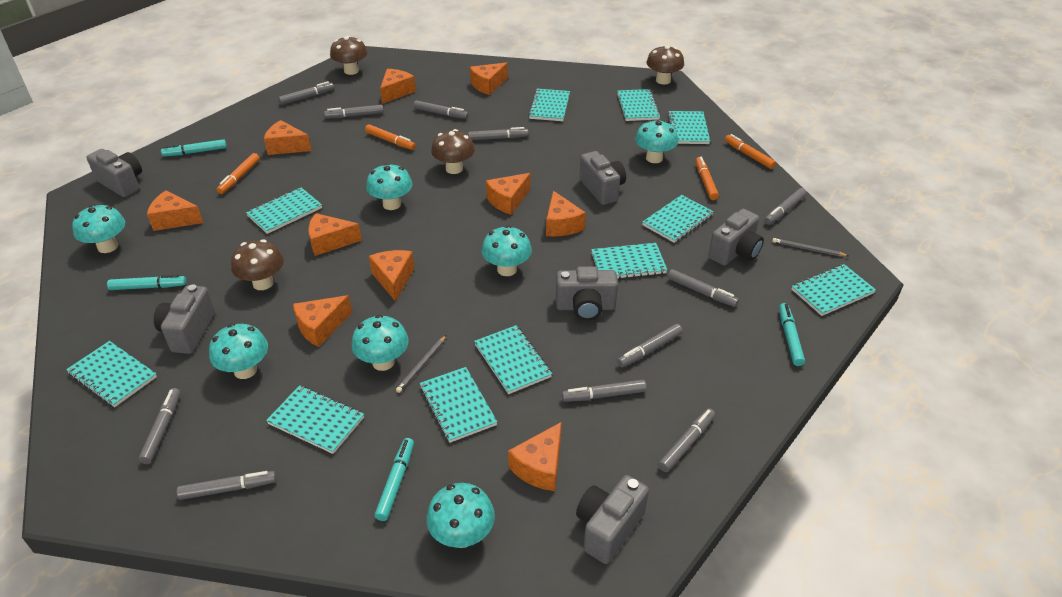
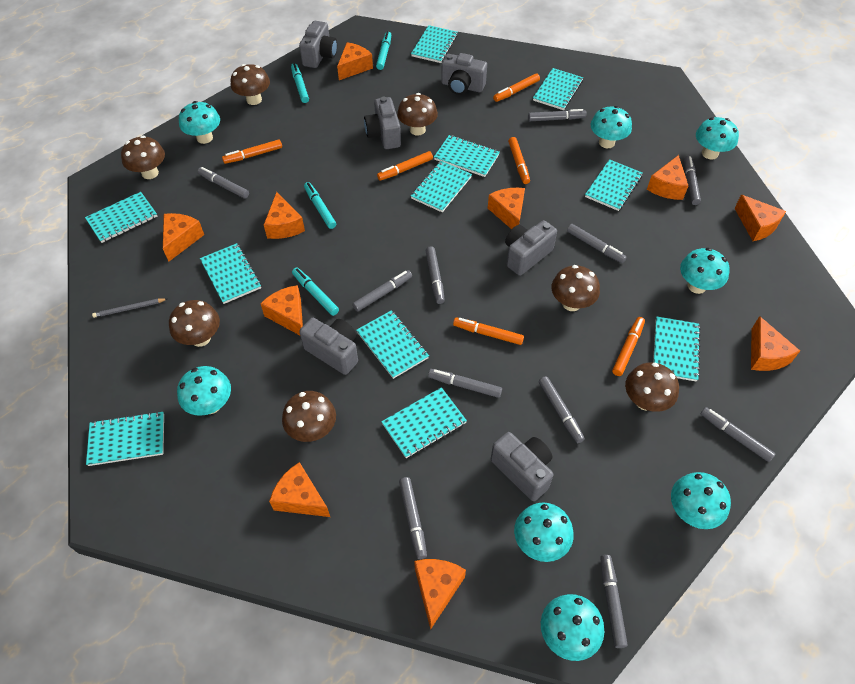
brown mushroom: 4 -> 7
grey pencil: 2 -> 1
orange marker: 4 -> 6
turquoise mushroom: 7 -> 8

